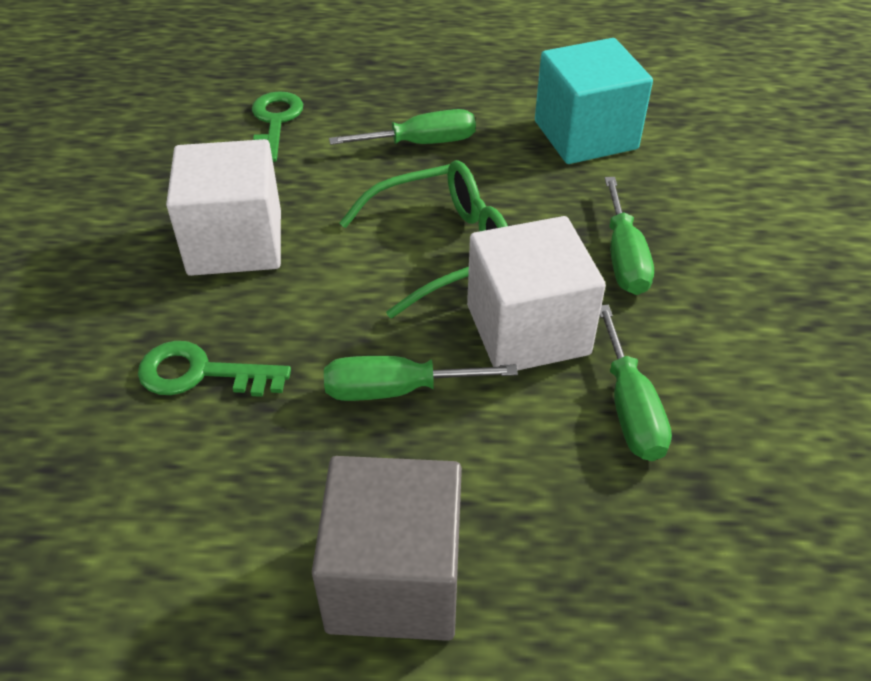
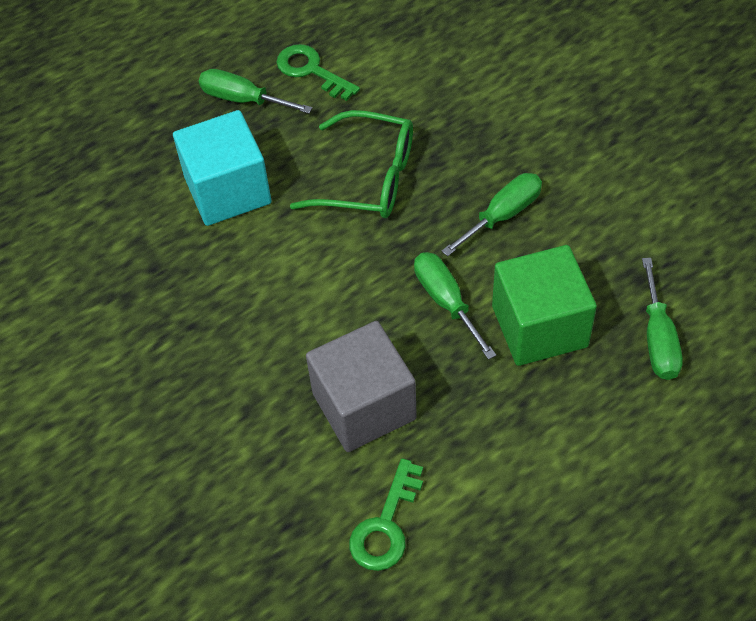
green cube: 0 -> 1
white cube: 2 -> 0

